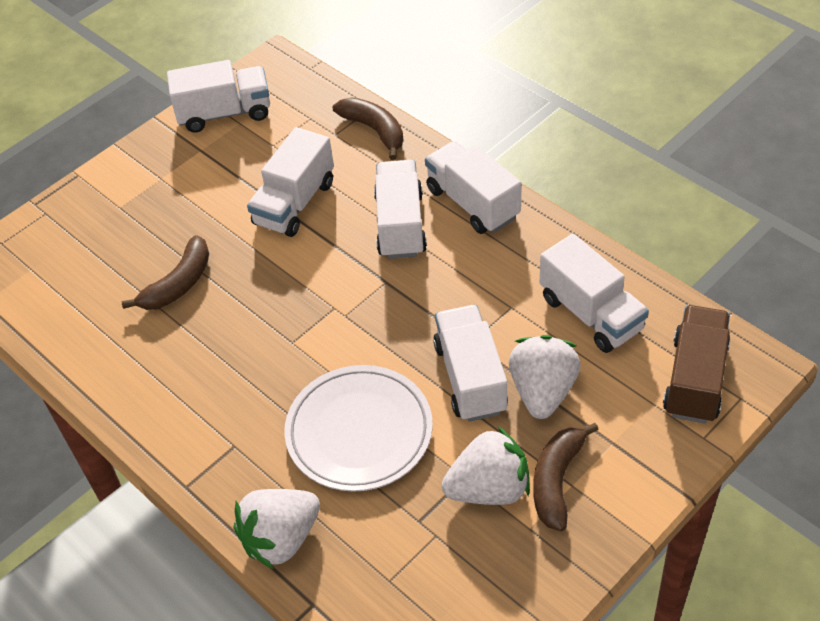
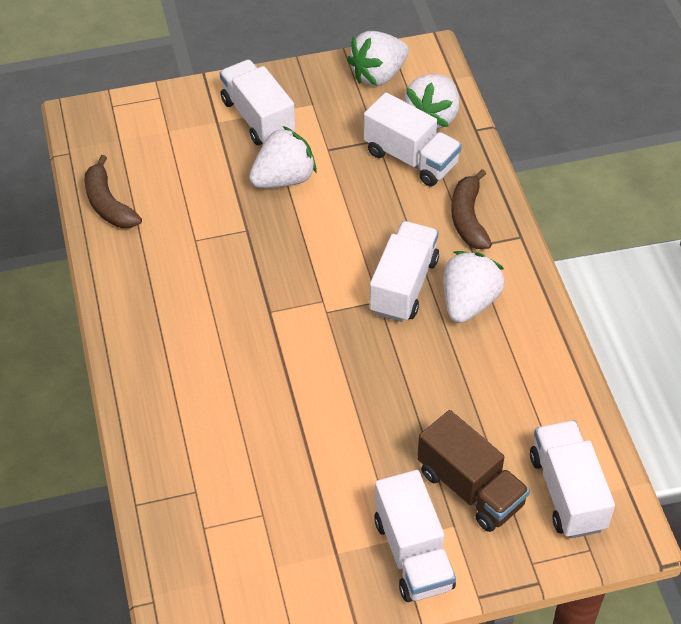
brown banana: 3 -> 2
white plate: 1 -> 0
white strawberry: 3 -> 4
white truck: 6 -> 5

